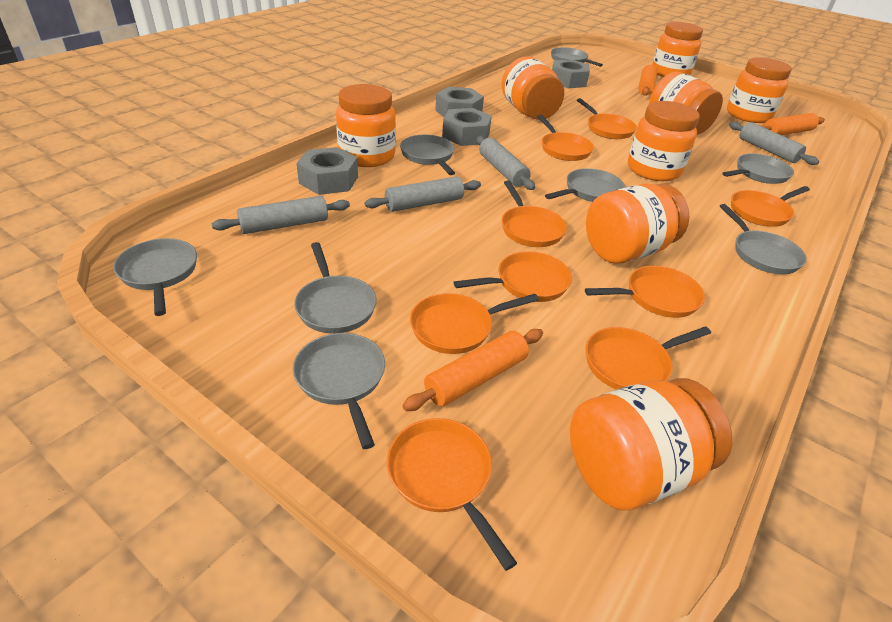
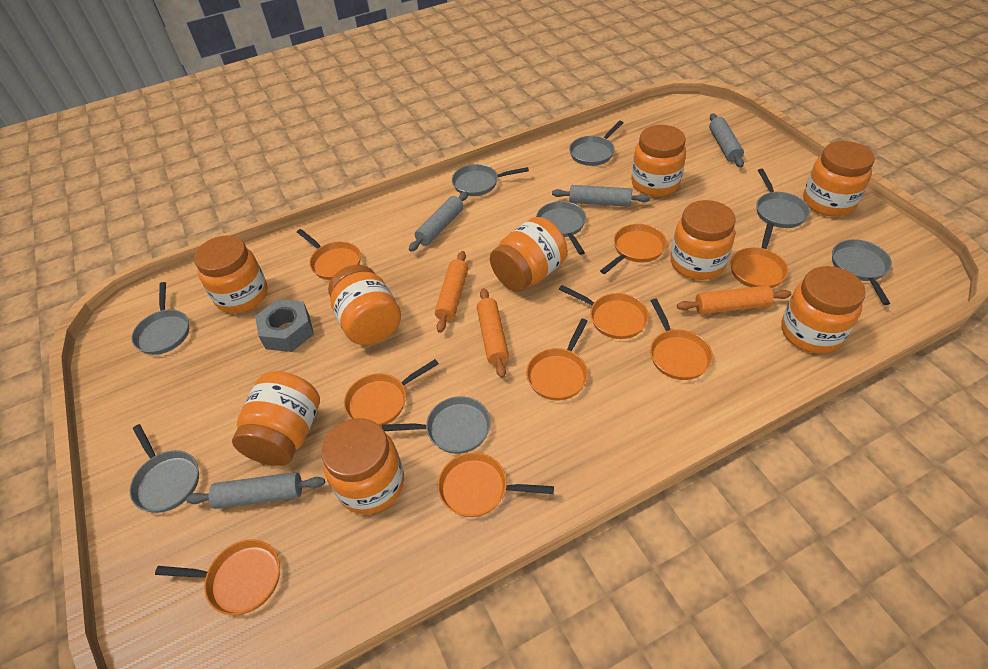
grey nut: 4 -> 1
orange jar: 8 -> 9

